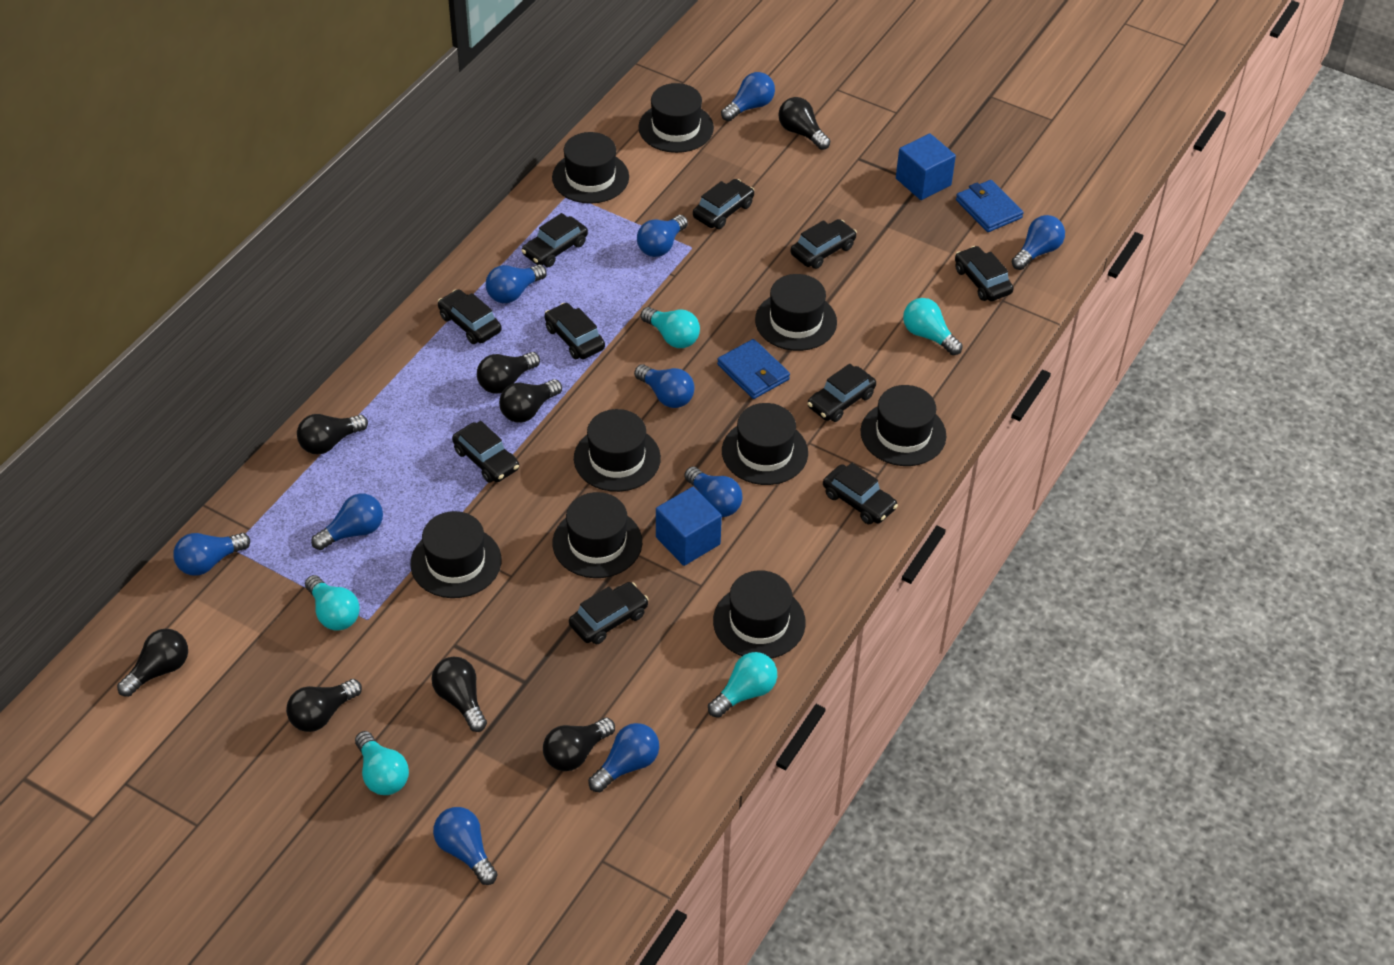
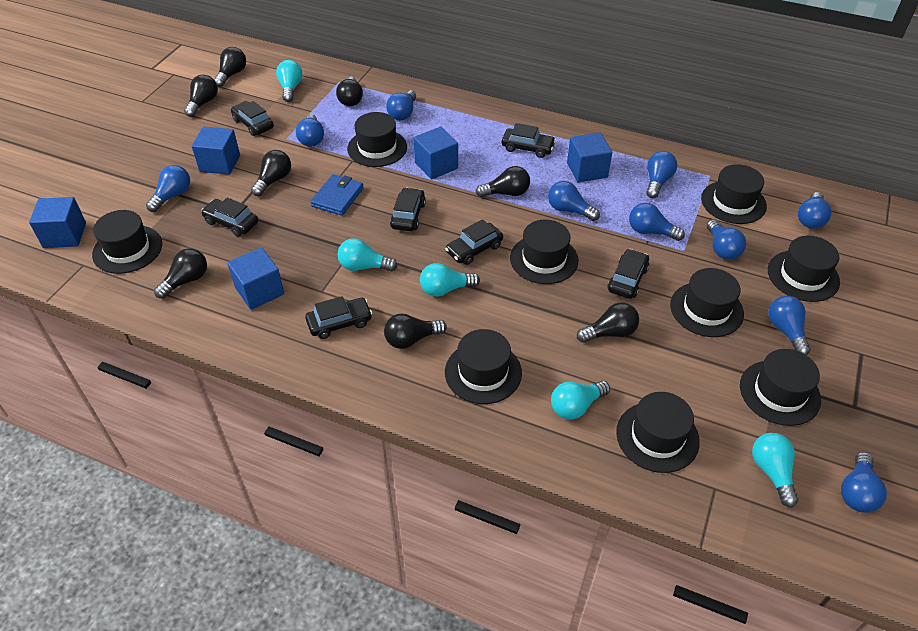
black car: 10 -> 7
blue cube: 2 -> 5
blue wallet: 2 -> 1

